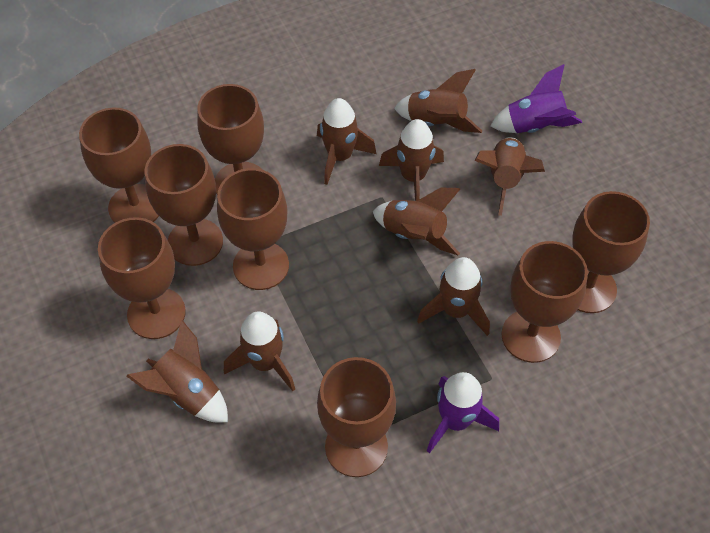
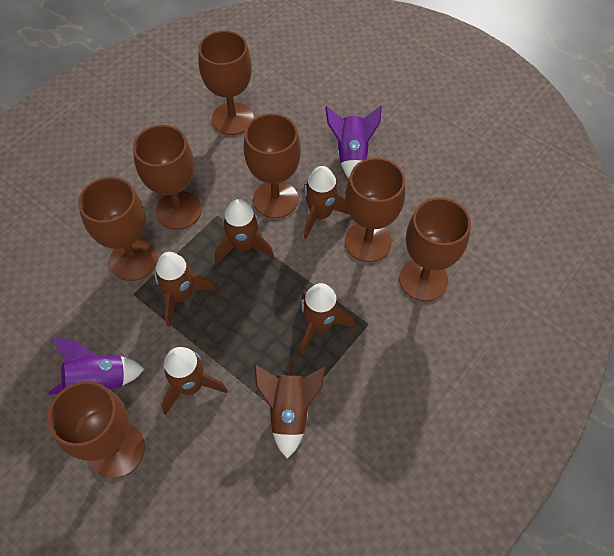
brown goblet: 8 -> 7
brown rocket: 8 -> 6

